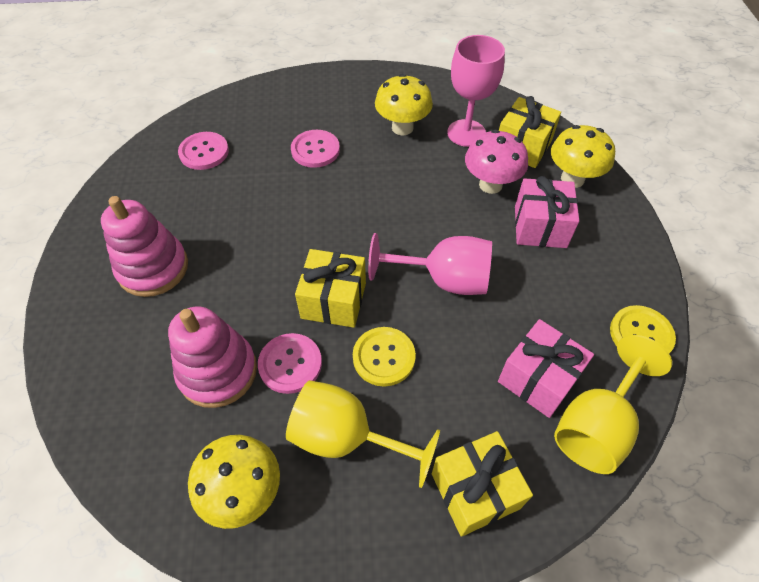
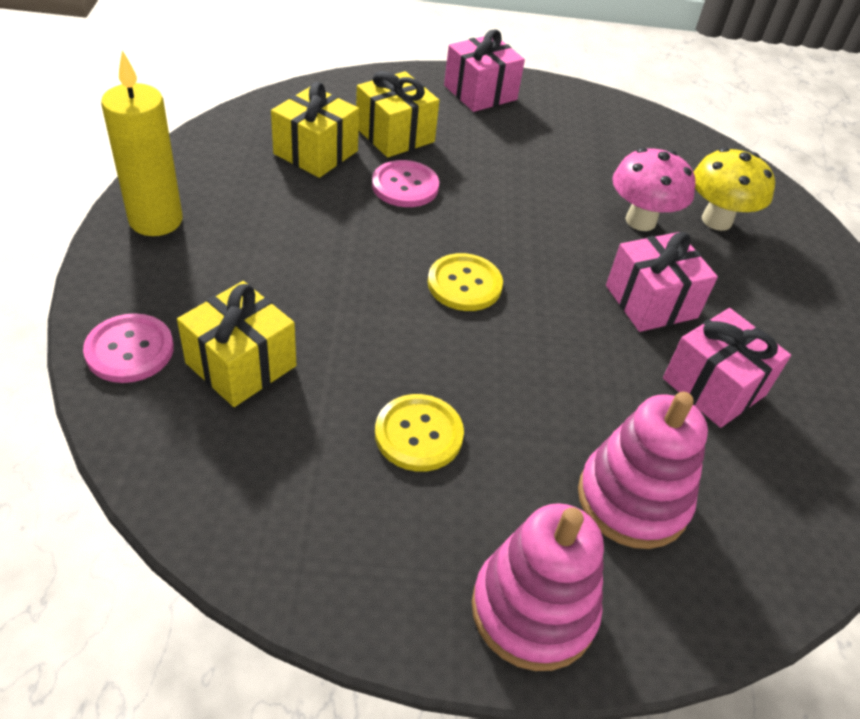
pink button: 3 -> 2
pink gift: 2 -> 3
pink goblet: 2 -> 0
yellow candle: 0 -> 1
yellow goblet: 2 -> 0
yellow mushroom: 3 -> 1

